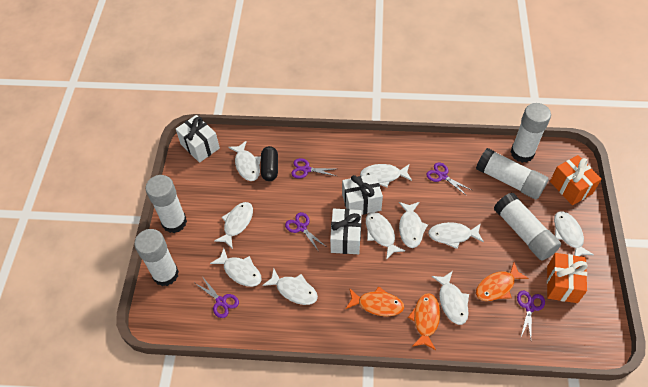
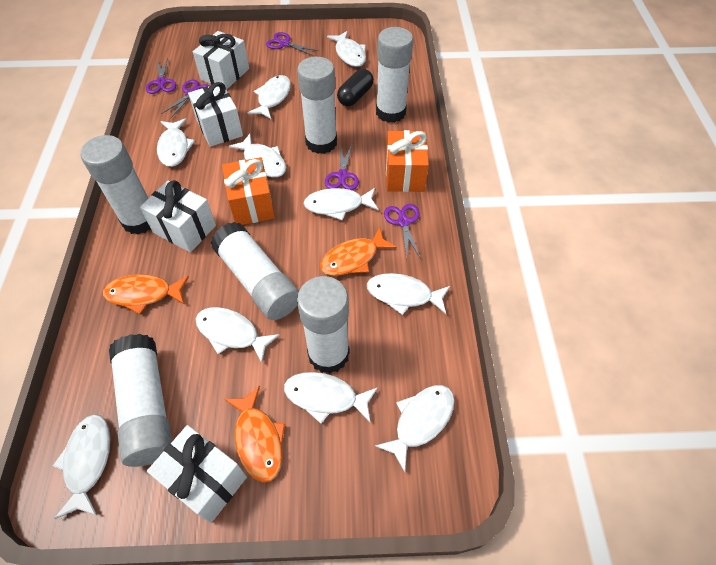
white gift: 3 -> 4
white glue stick: 5 -> 6

